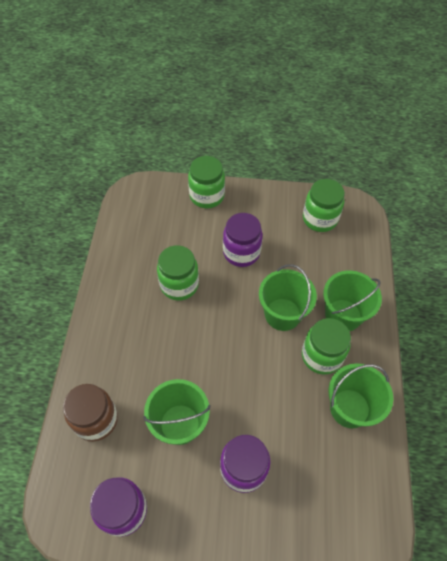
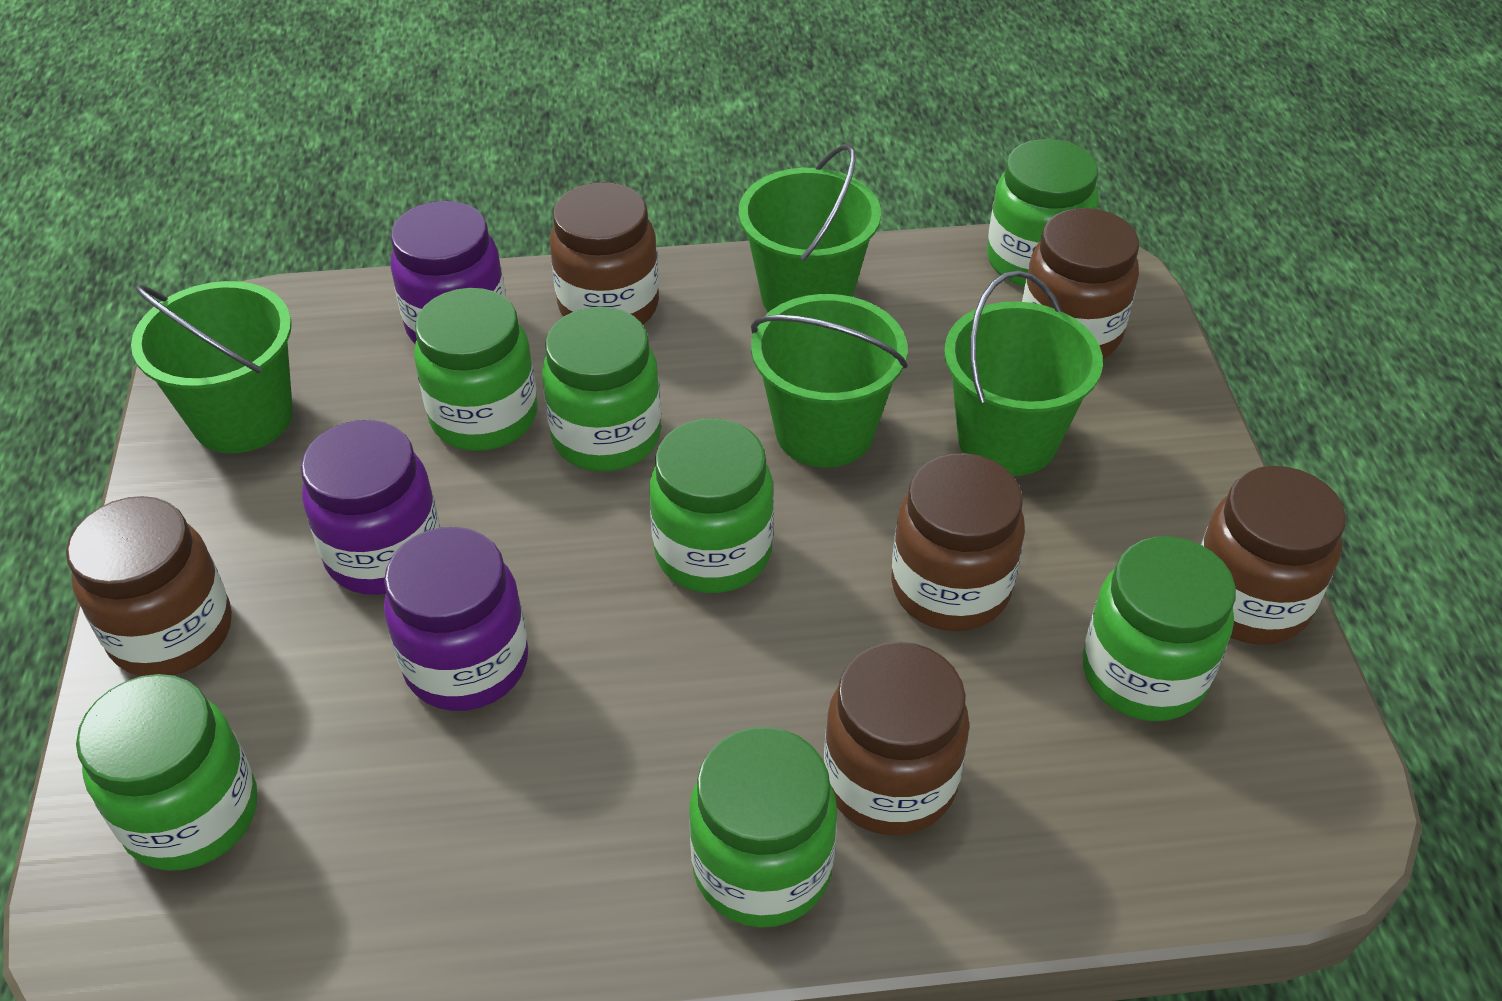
brown jar: 1 -> 6
green jar: 4 -> 7

